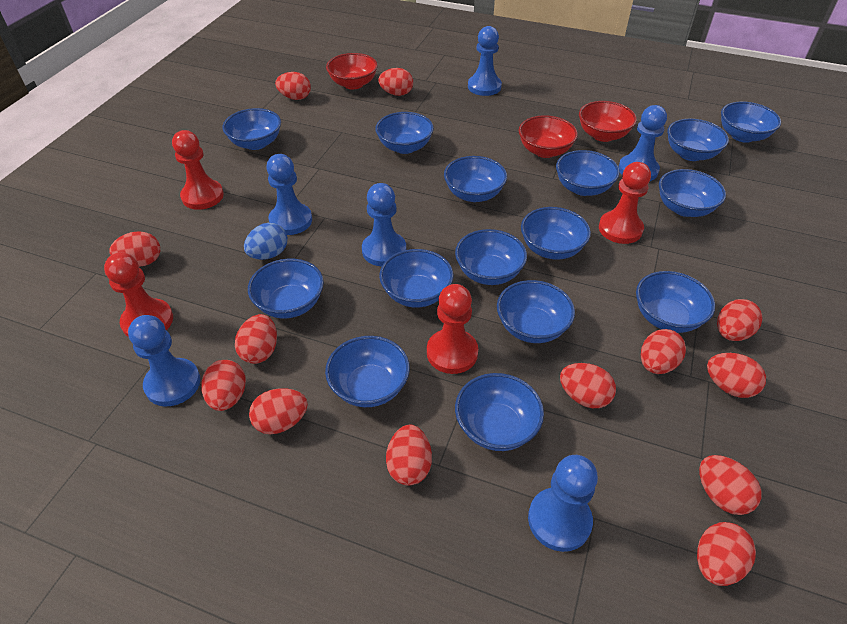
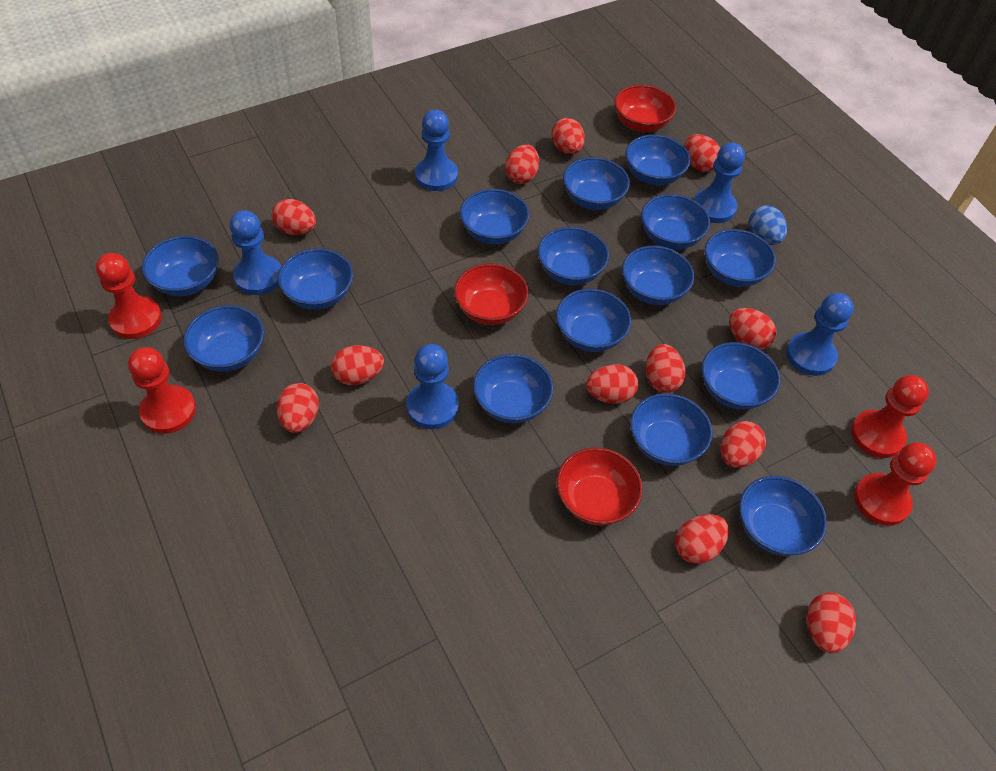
blue pawn: 6 -> 5
red egg: 13 -> 12

